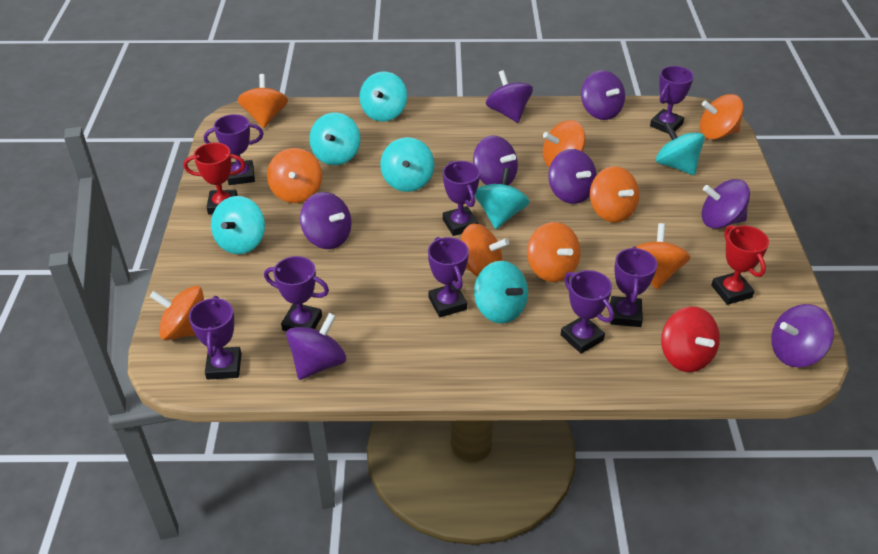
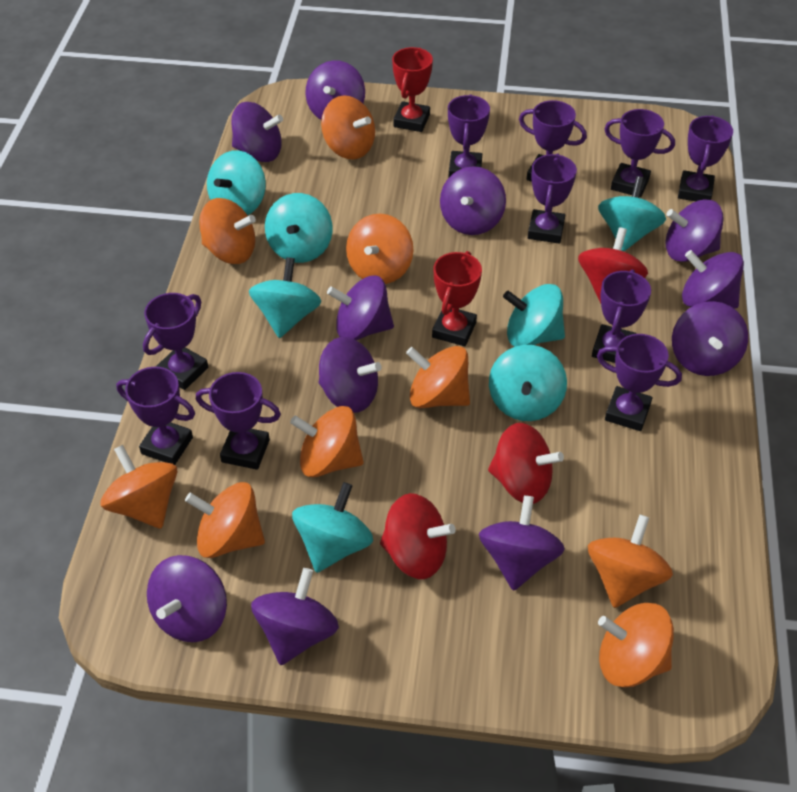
purple spinning top: 8 -> 11
purple trophy: 8 -> 10
red spinning top: 1 -> 3

